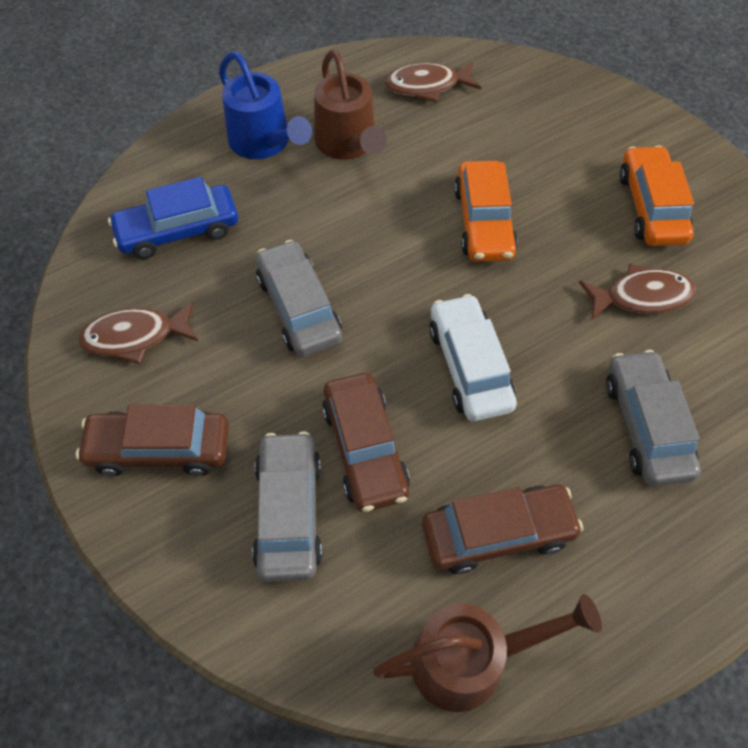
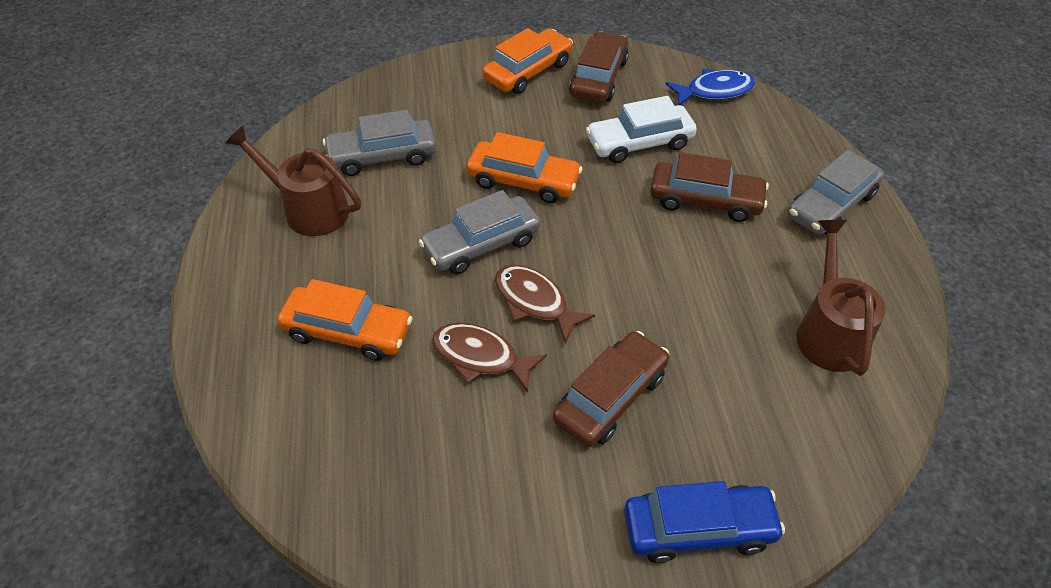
blue fish: 0 -> 1
blue watering can: 1 -> 0
brown fish: 3 -> 2
orange car: 2 -> 3

